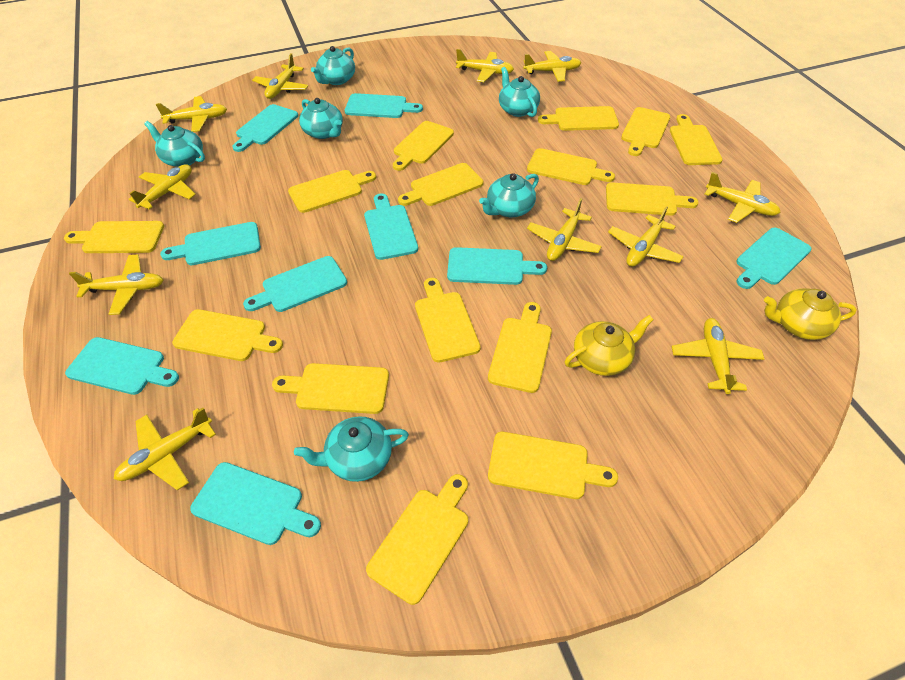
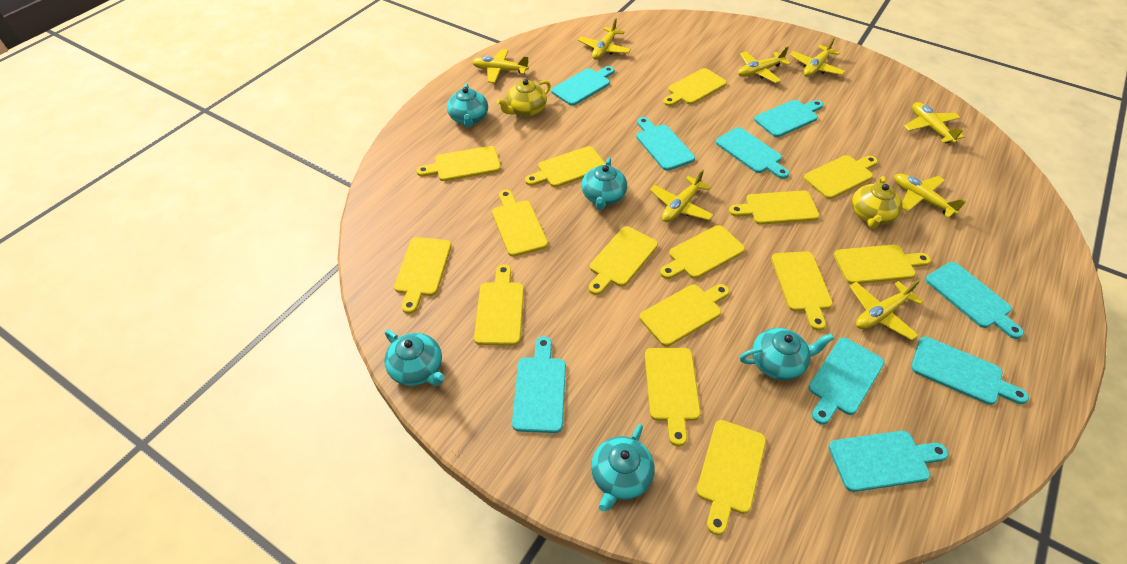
turquoise teapot: 6 -> 5
yellow plane: 11 -> 8

